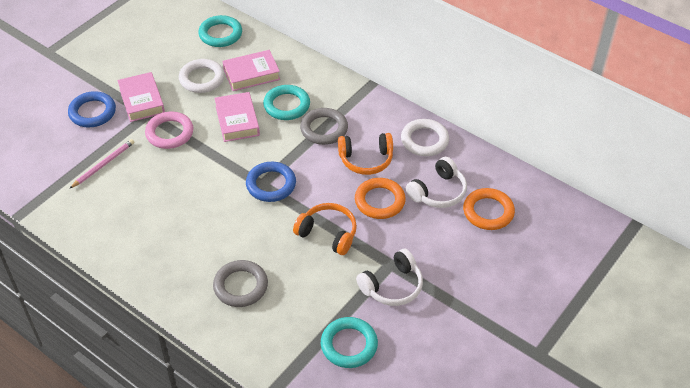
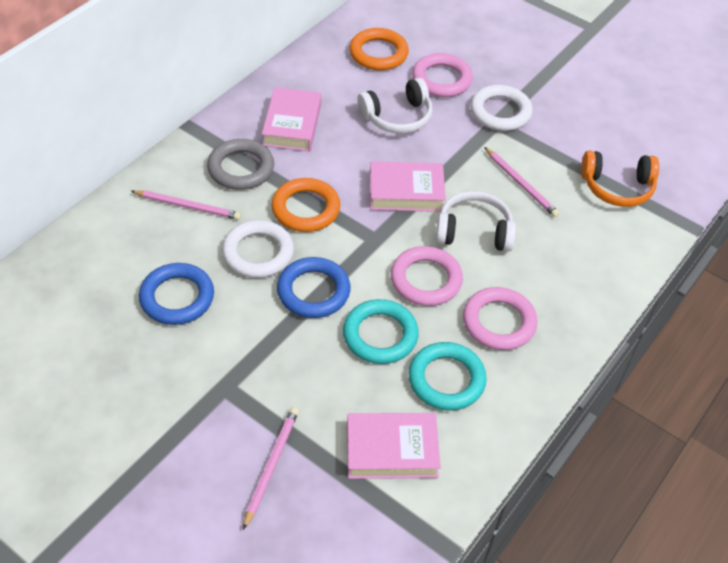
grey ring: 2 -> 1
orange headphones: 2 -> 1
pink pencil: 1 -> 3
pink ring: 1 -> 3
turquoise ring: 3 -> 2

